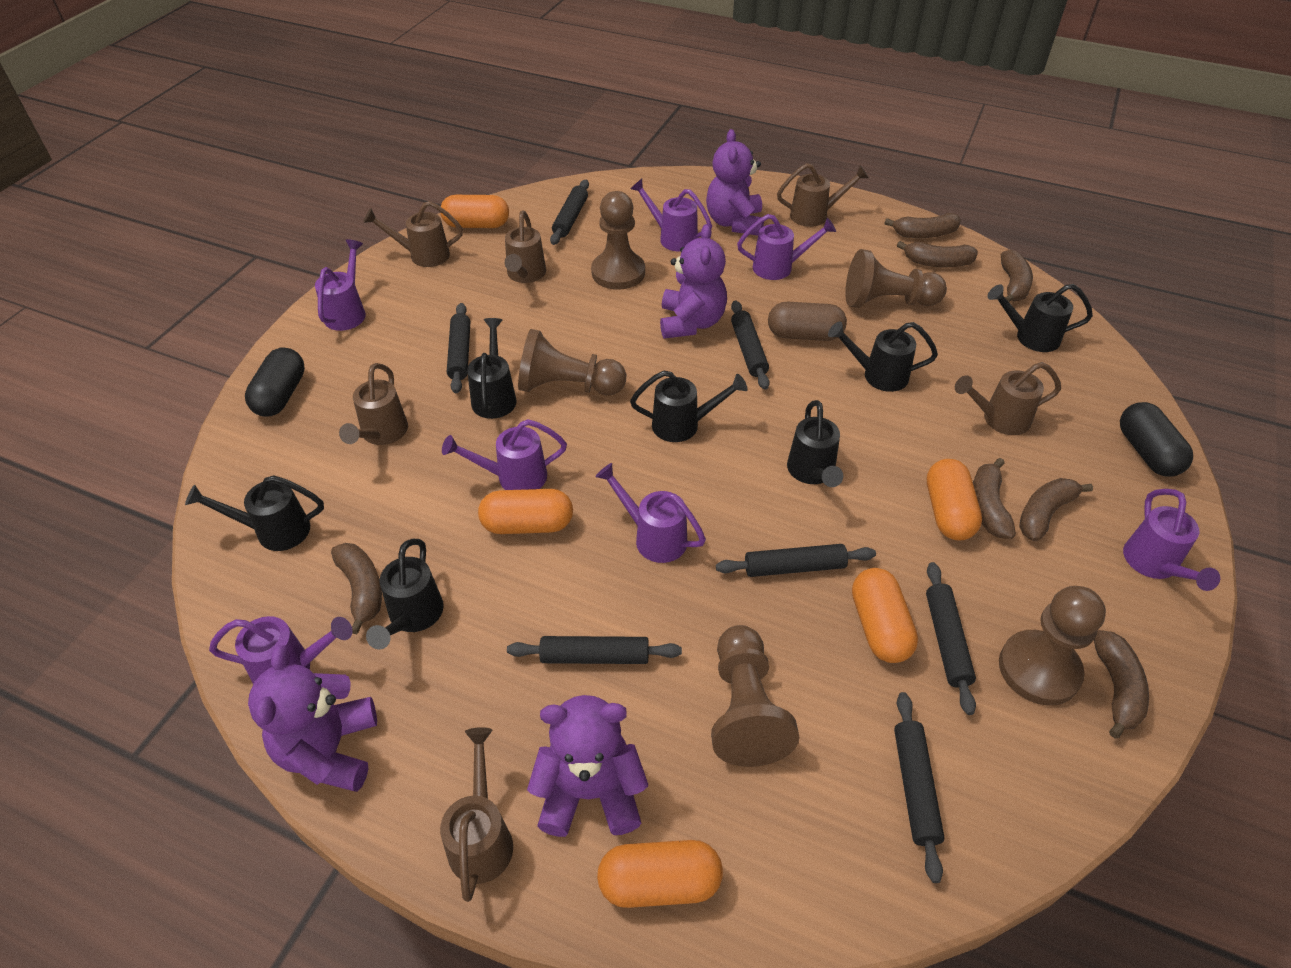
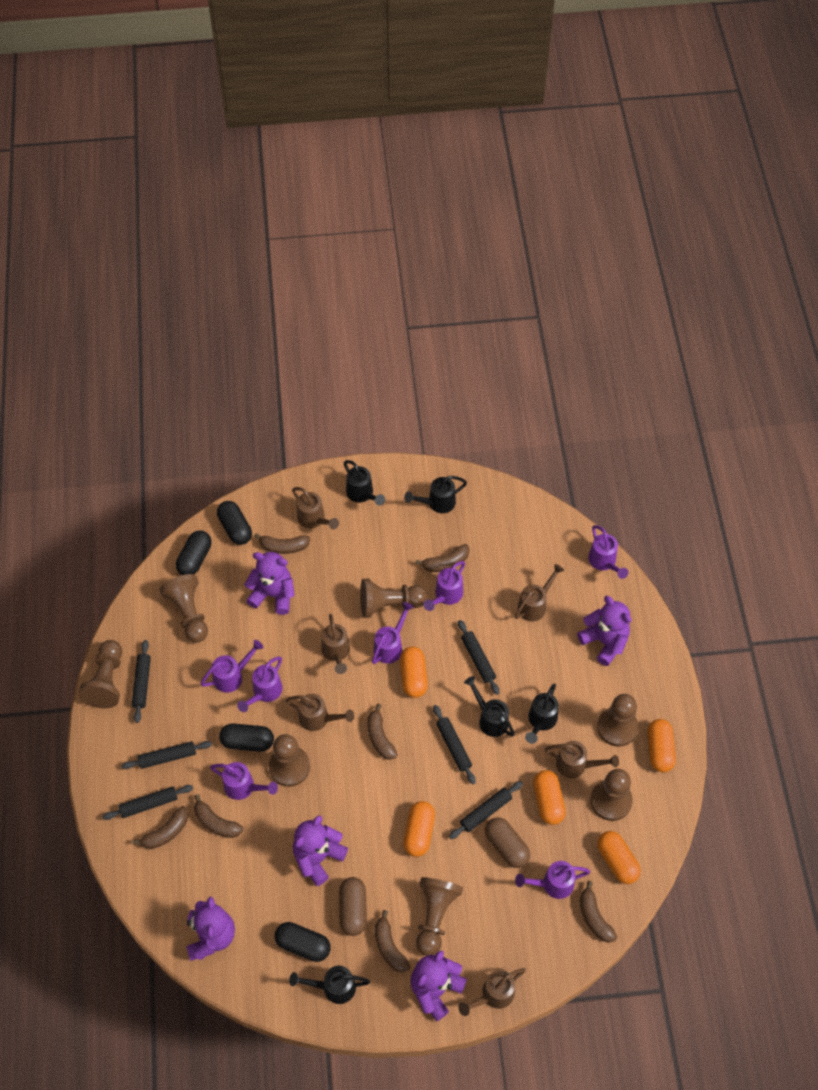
black capsule: 2 -> 4
black rolling pin: 7 -> 6
black watering can: 7 -> 5
brown capsule: 1 -> 2
brown pawn: 5 -> 7
purple teddy bear: 4 -> 5

